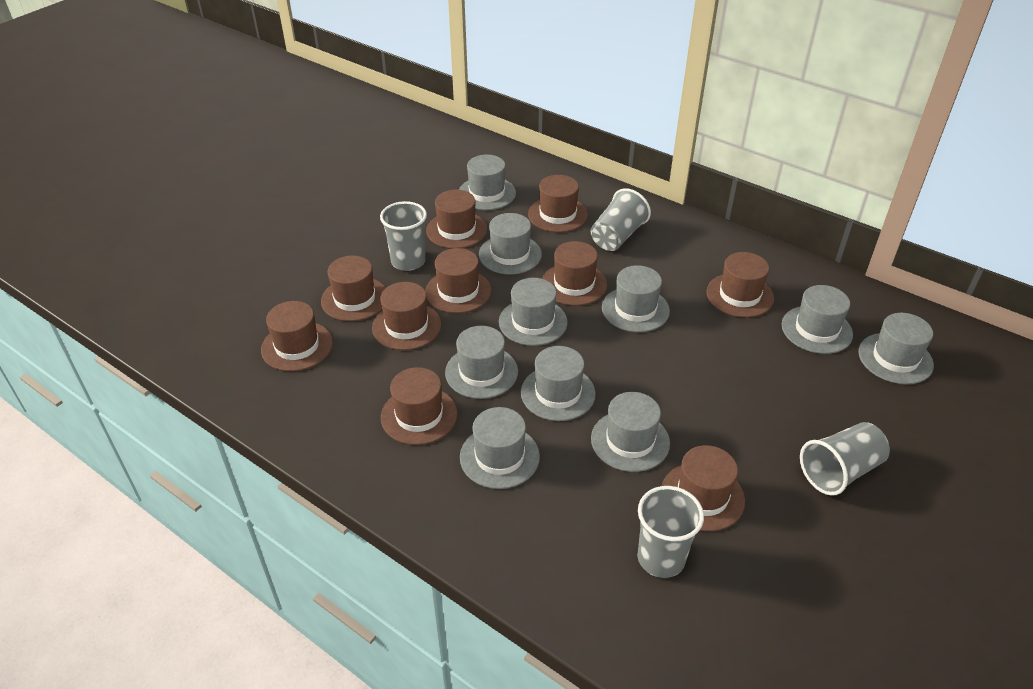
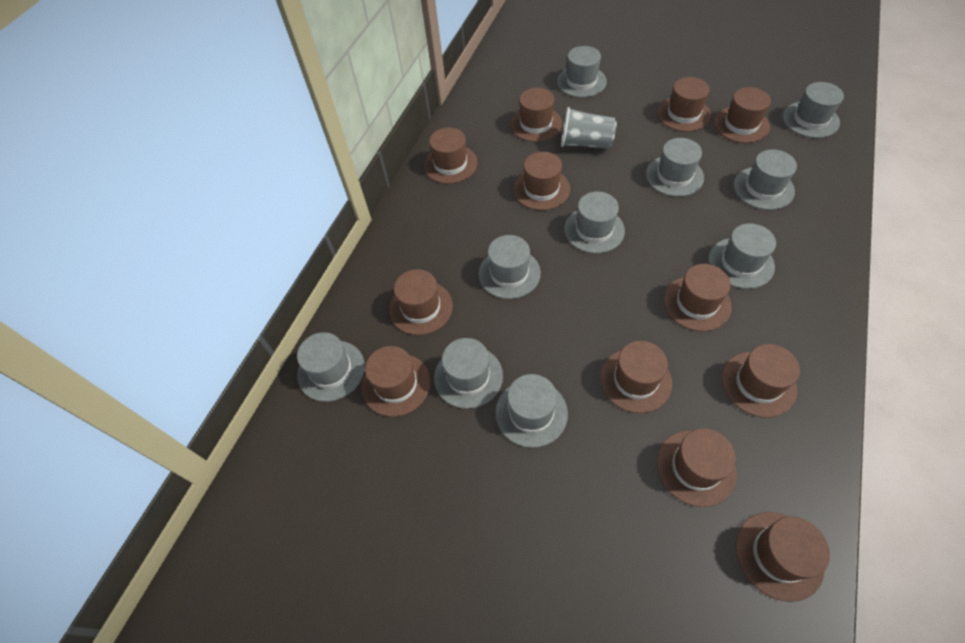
brown hat: 10 -> 12
grey cup: 4 -> 1

